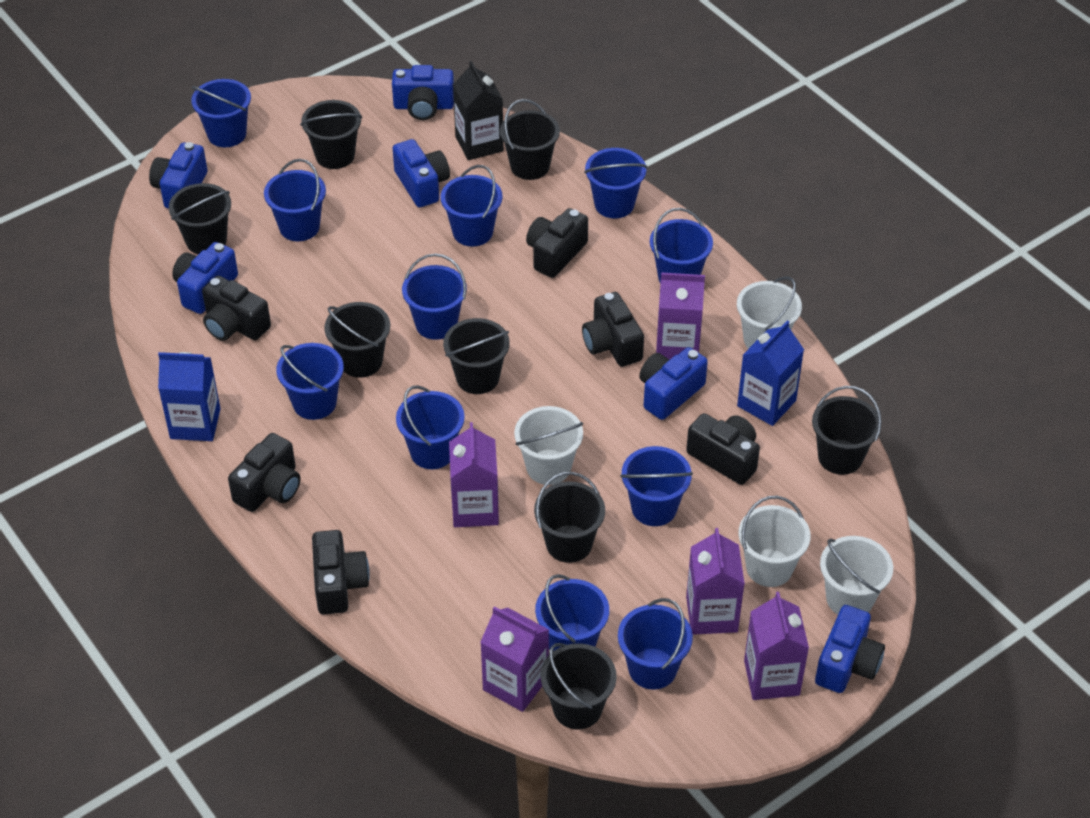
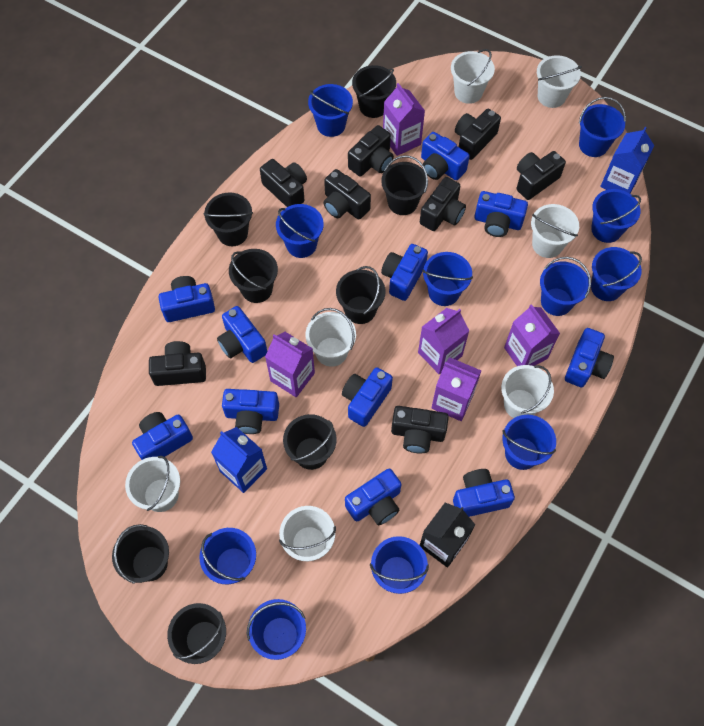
black camera: 6 -> 8
blue camera: 6 -> 11
white bucket: 4 -> 7

